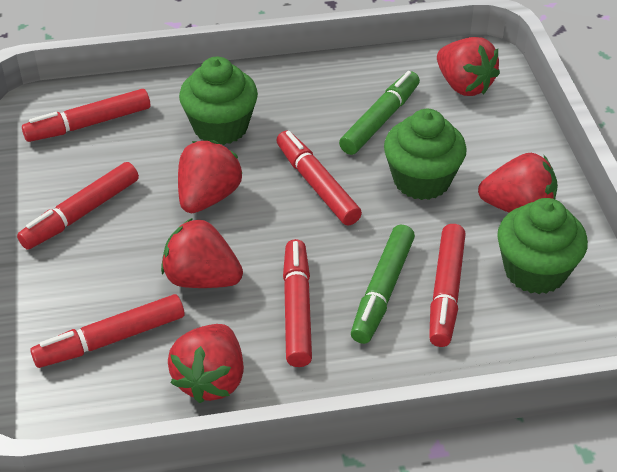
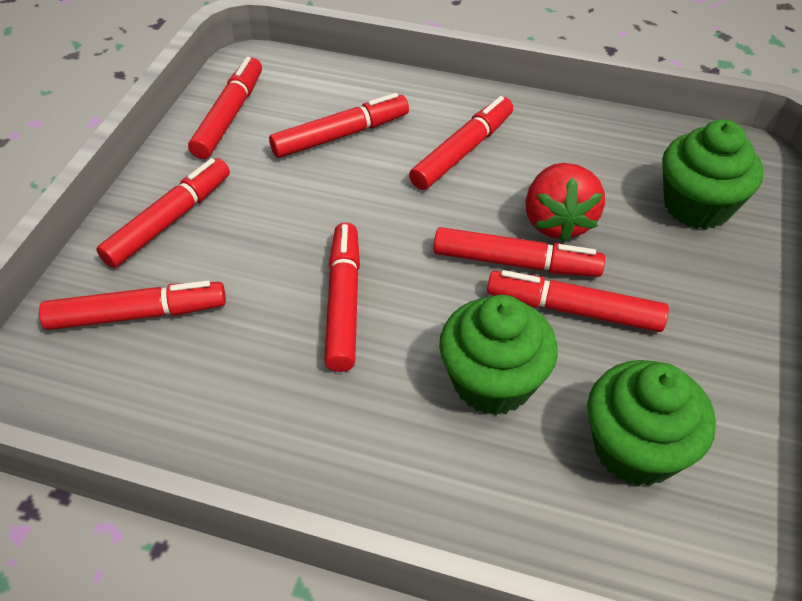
green marker: 2 -> 0
red marker: 6 -> 8
red strawberry: 5 -> 1

